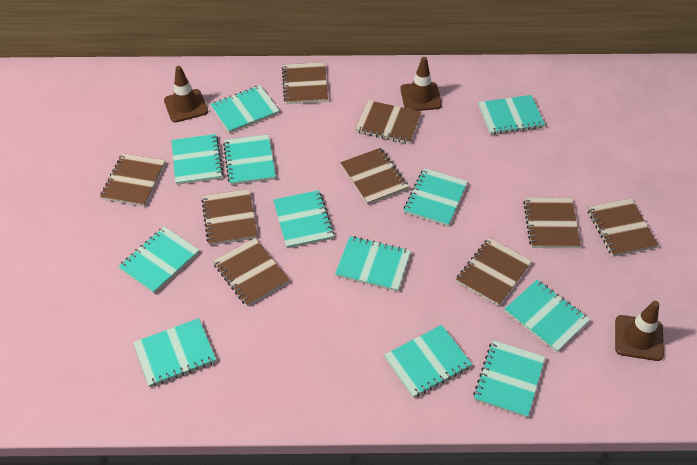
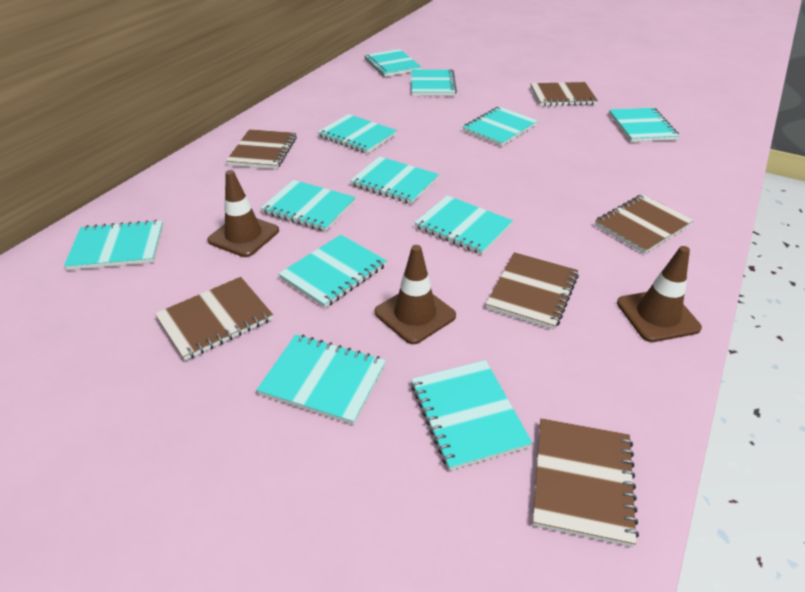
brown notebook: 9 -> 6

